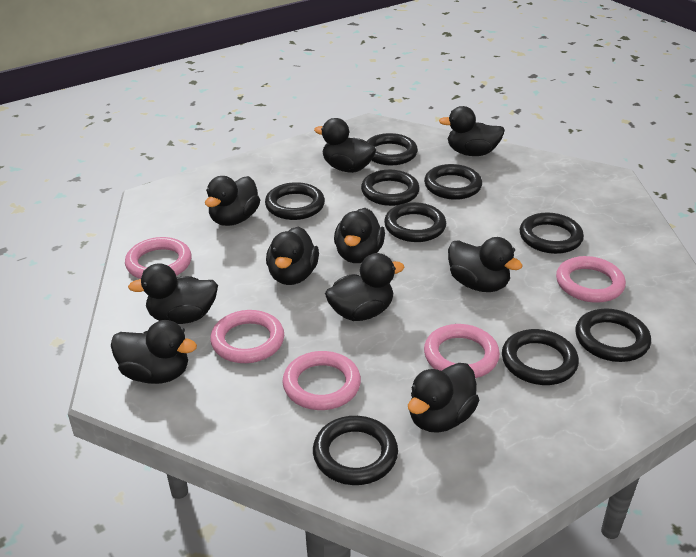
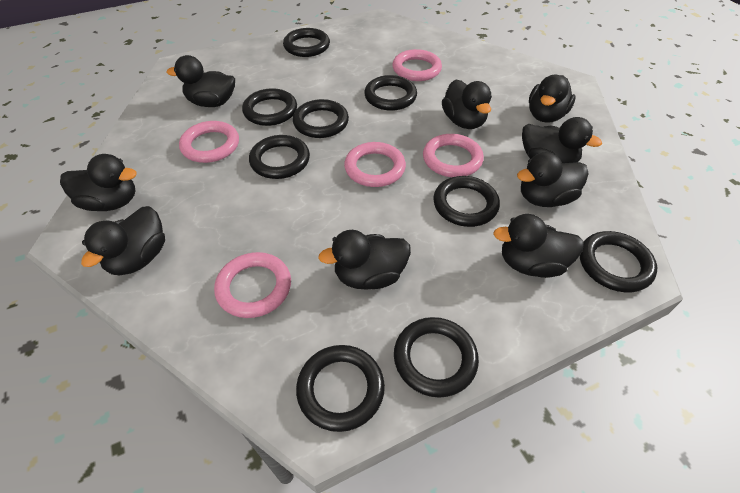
black duck: 10 -> 9

